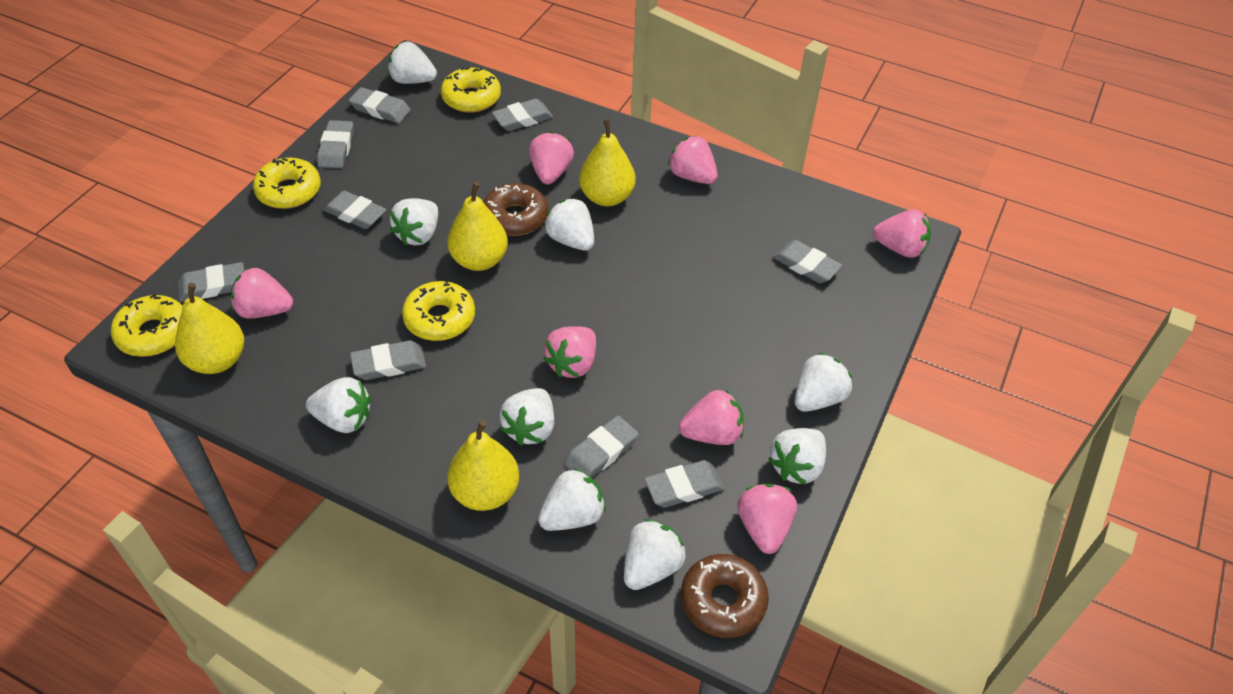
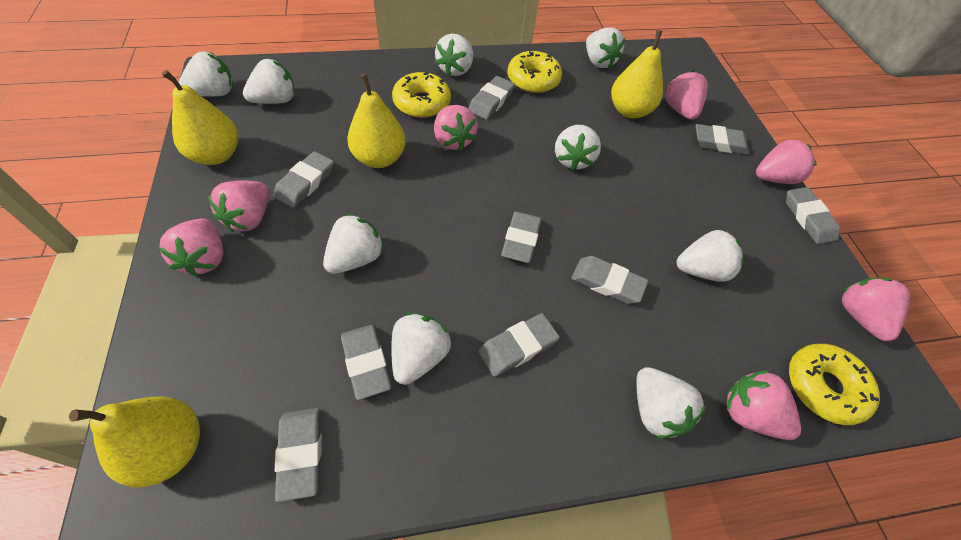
brown donut: 2 -> 0
yellow donut: 4 -> 3

